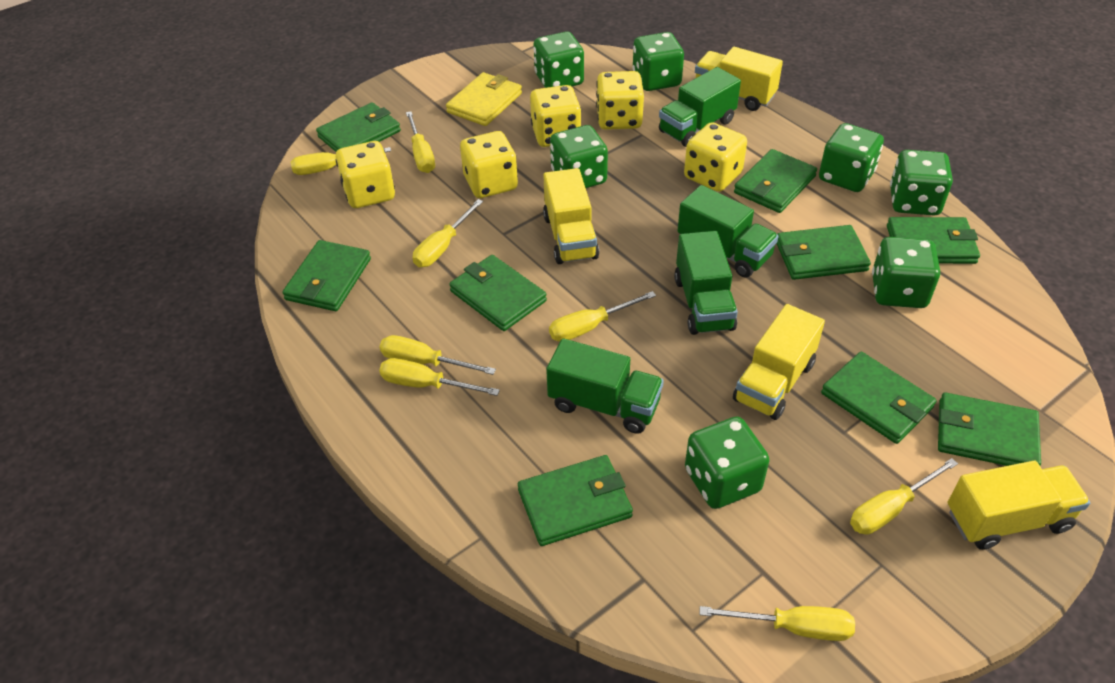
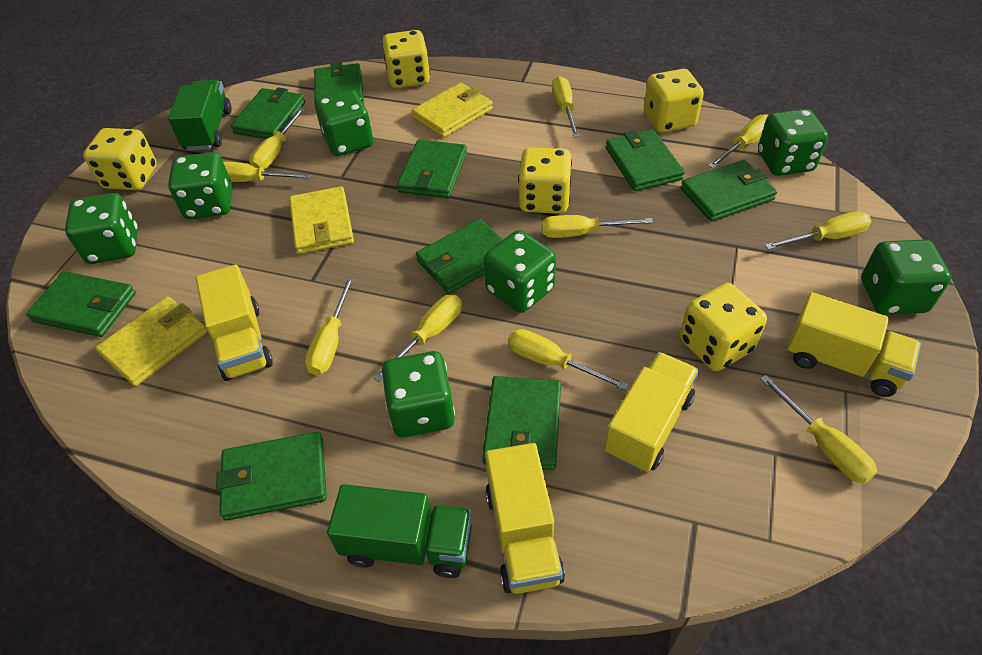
green truck: 4 -> 2
yellow screwdriver: 8 -> 10
yellow wallet: 1 -> 3

